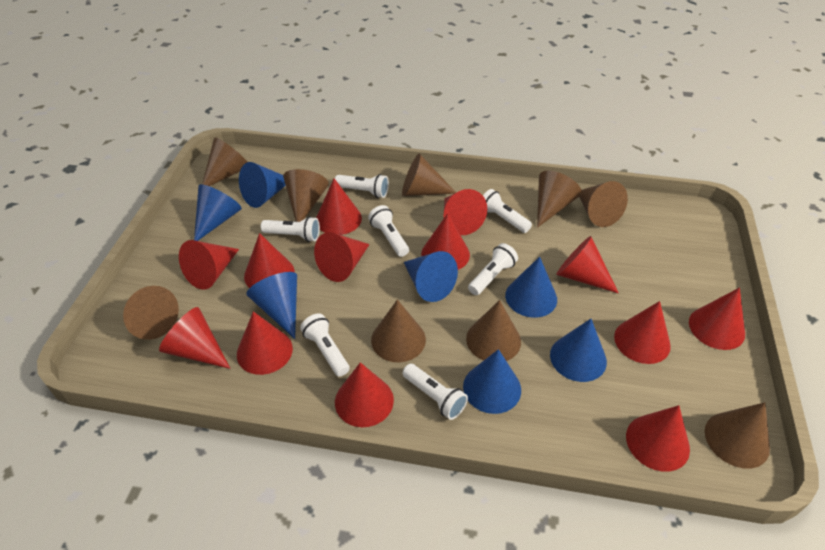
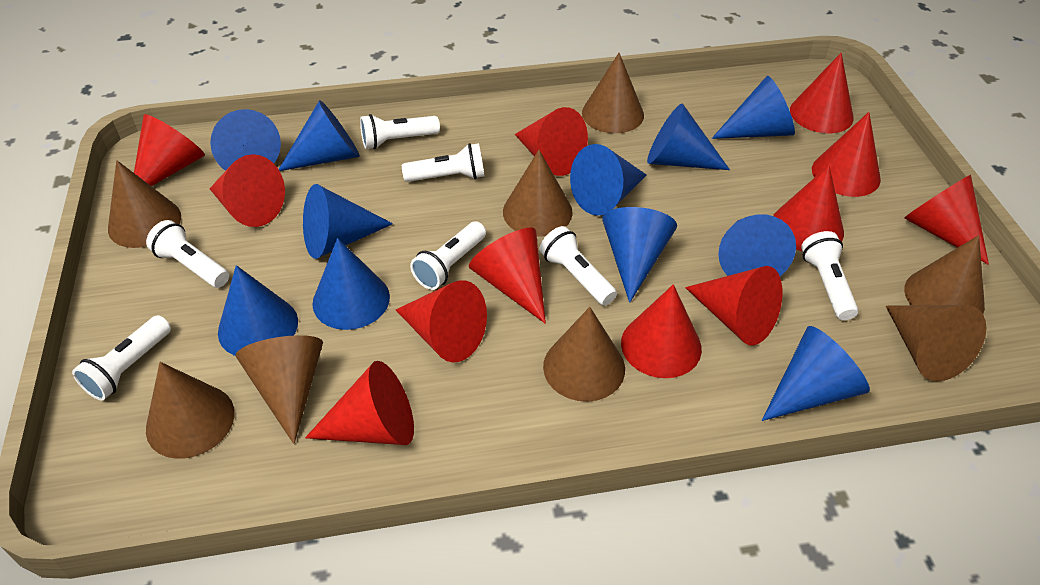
blue cone: 7 -> 11
brown cone: 9 -> 8
red cone: 13 -> 12

